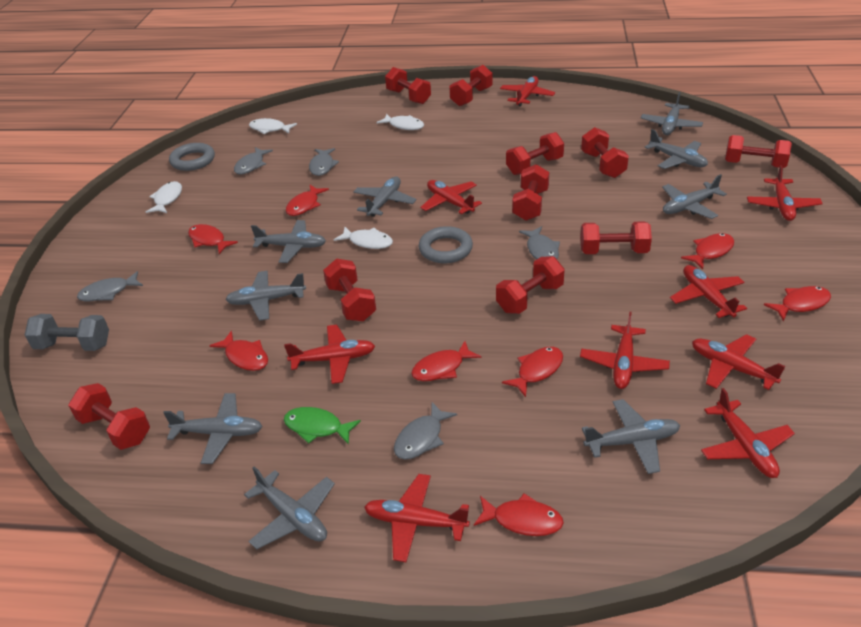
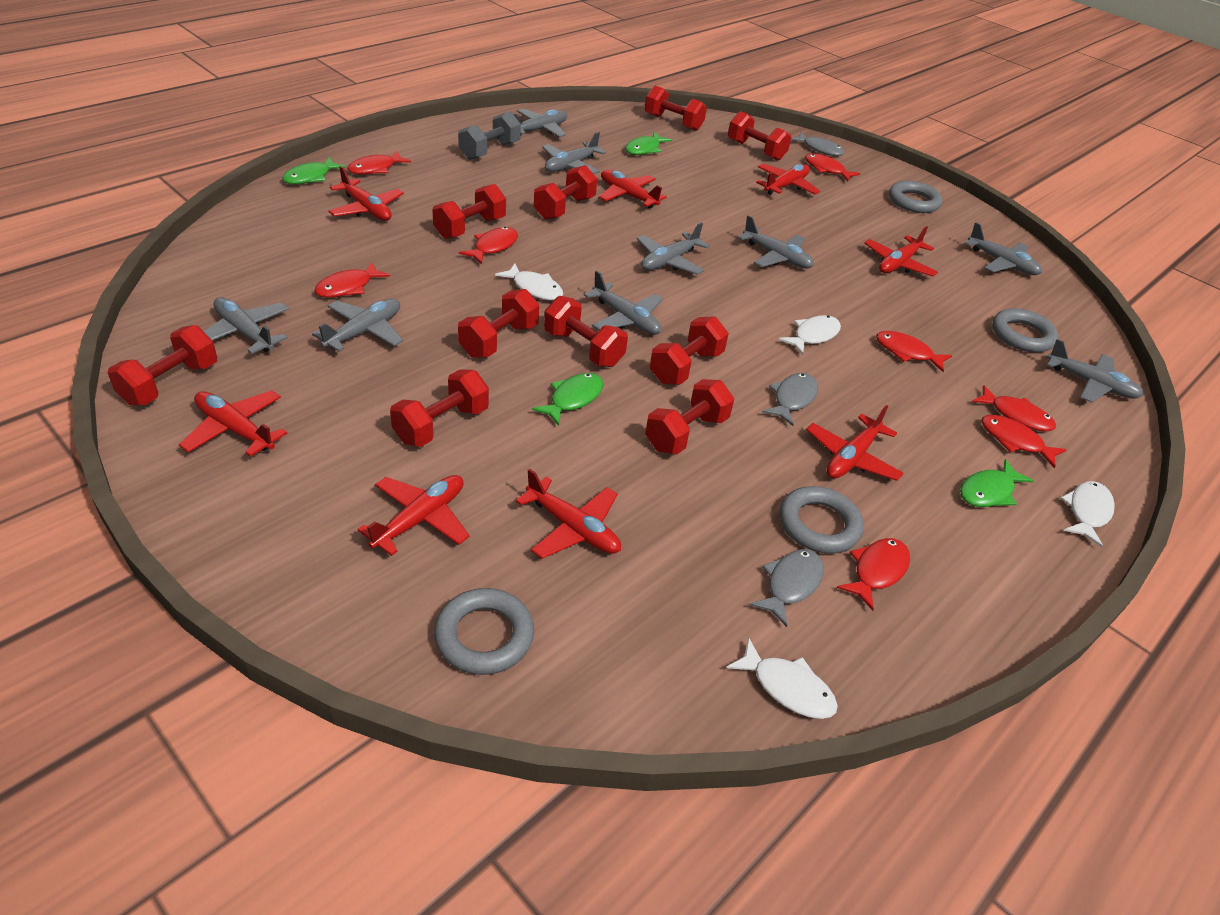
green fish: 1 -> 4
grey fish: 5 -> 3
grey ring: 2 -> 4
red plane: 9 -> 8

